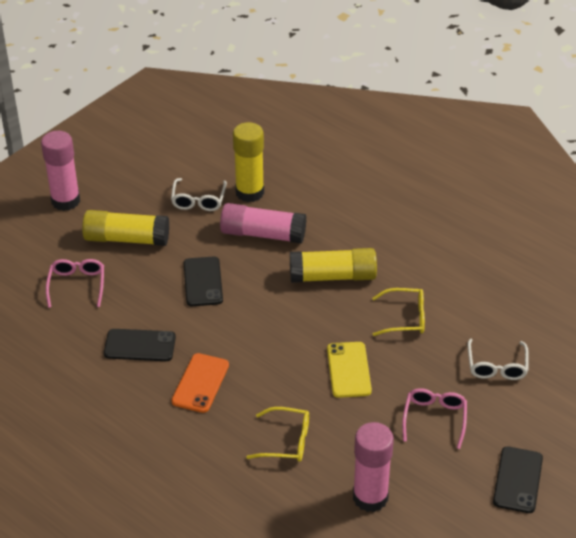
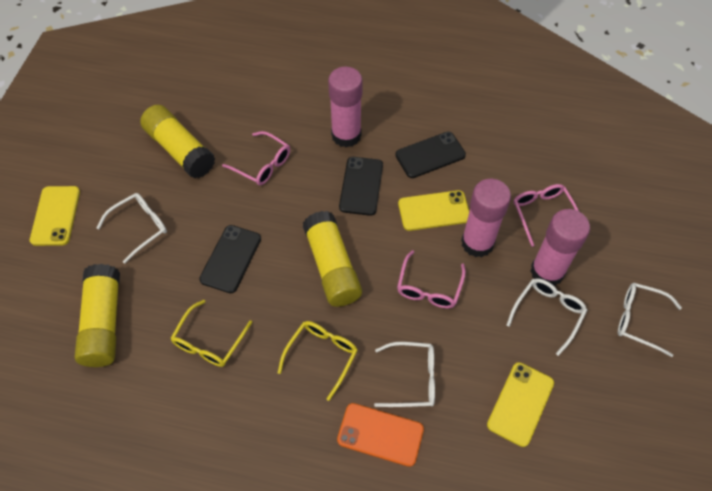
pink glasses: 2 -> 3
white glasses: 2 -> 4
yellow phone: 1 -> 3

